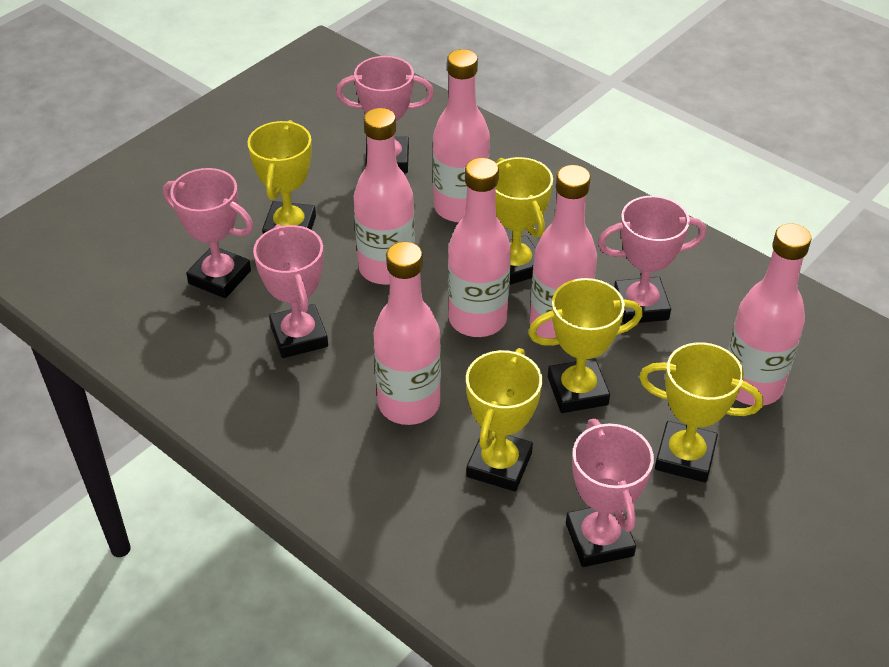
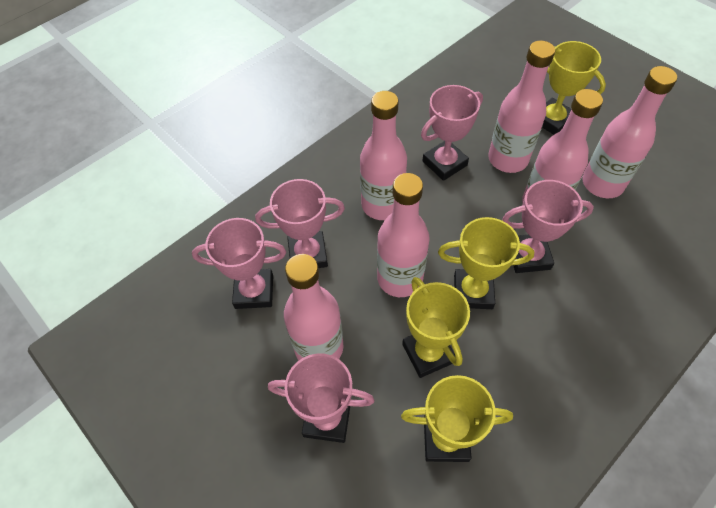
yellow trophy: 5 -> 4

